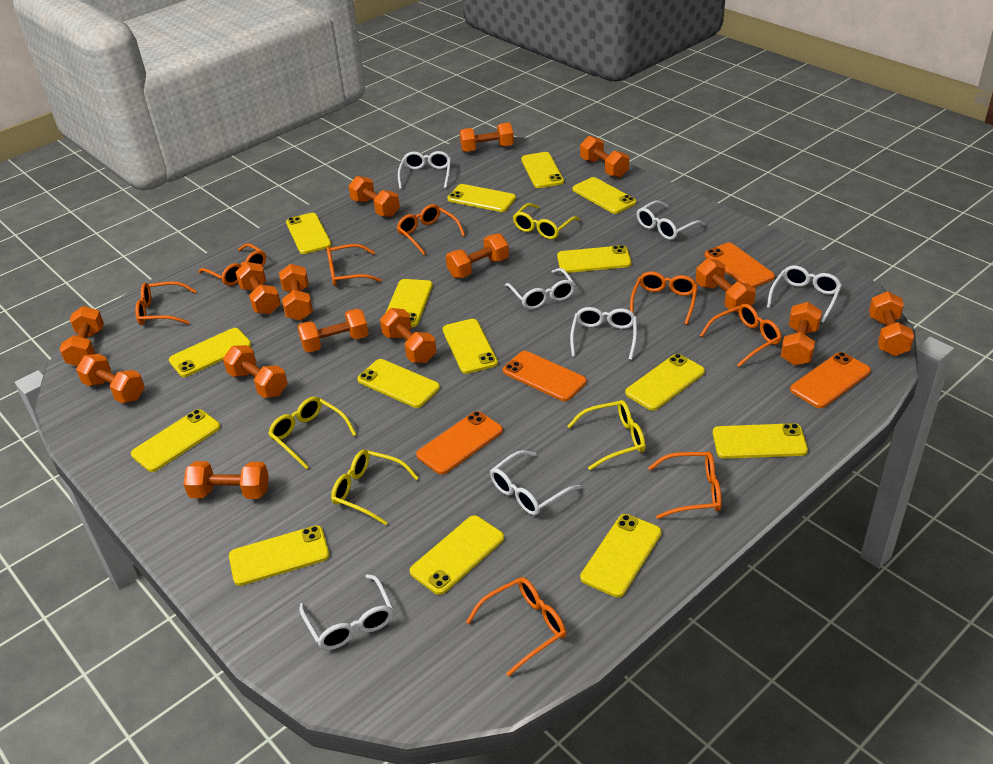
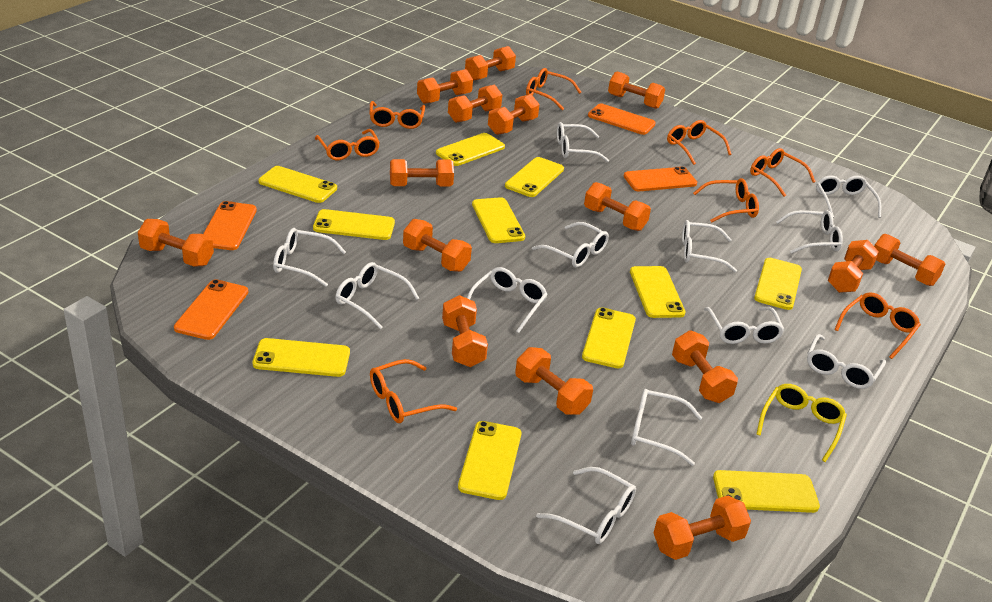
white glasses: 7 -> 12
yellow glasses: 4 -> 1
yellow phone: 15 -> 11

